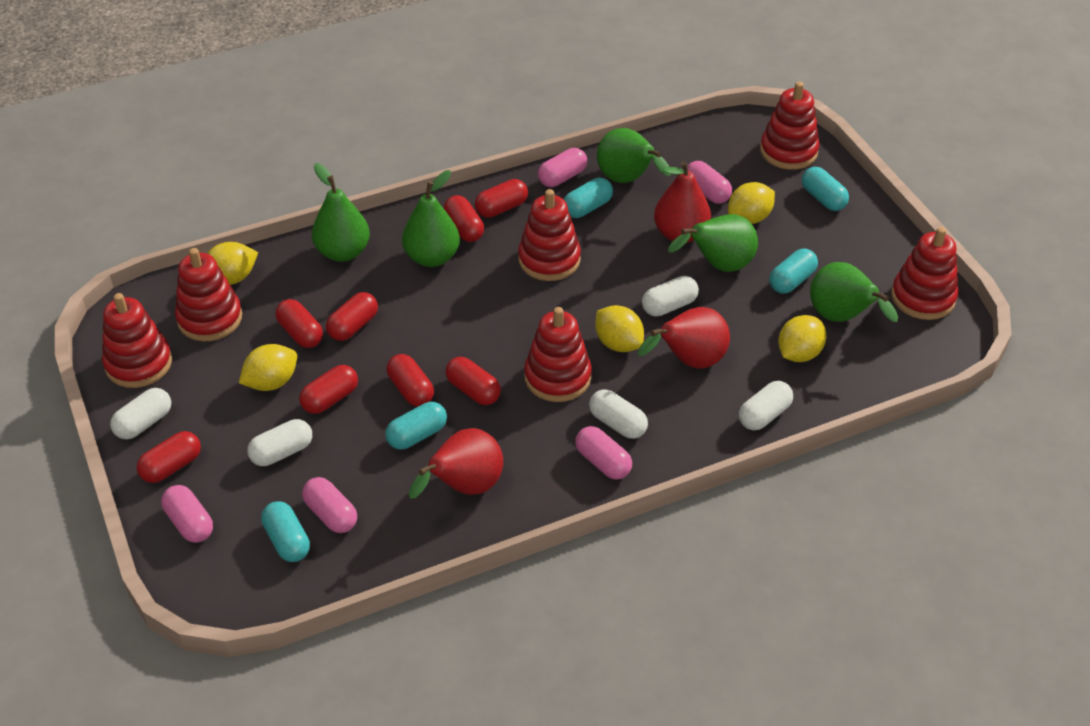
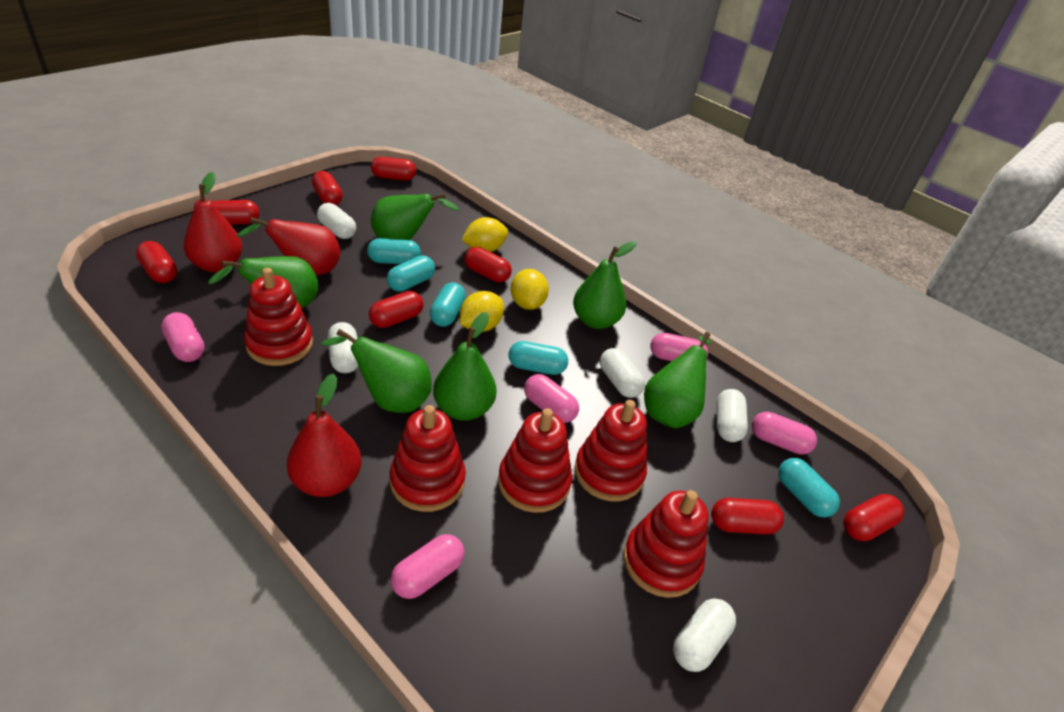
green pear: 5 -> 6
red stacking toy: 6 -> 5
yellow lemon: 5 -> 3

